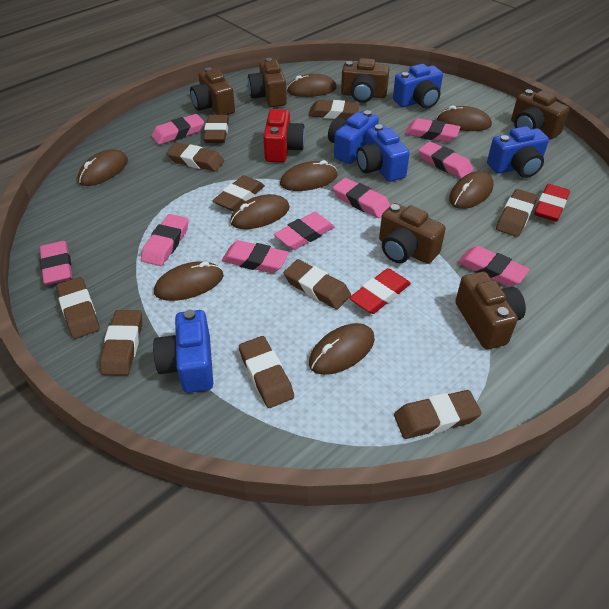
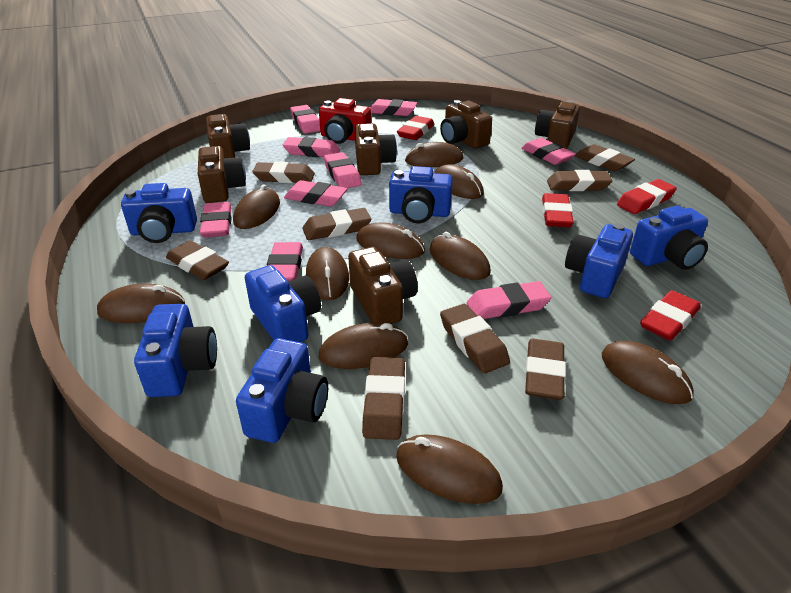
blue camera: 5 -> 7
brown eraser: 10 -> 8
brown mouse: 8 -> 10
red eraser: 2 -> 4

